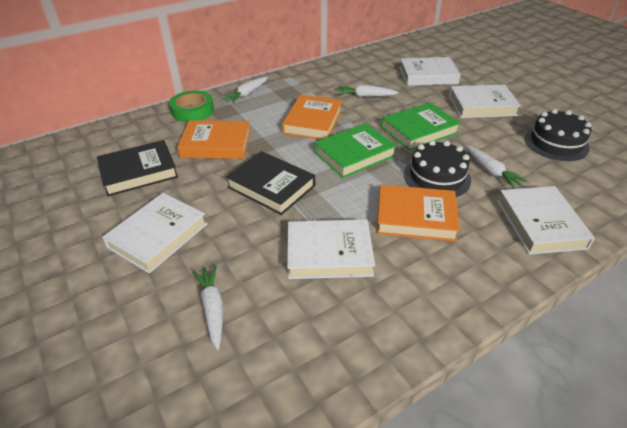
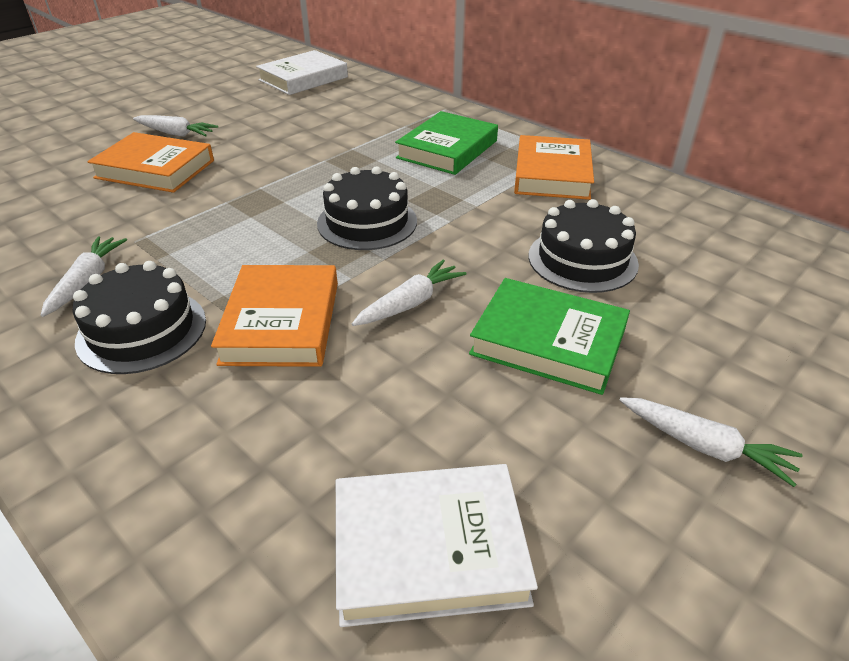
black book: 2 -> 0
black cake: 2 -> 3
green tape: 1 -> 0
white book: 5 -> 2

